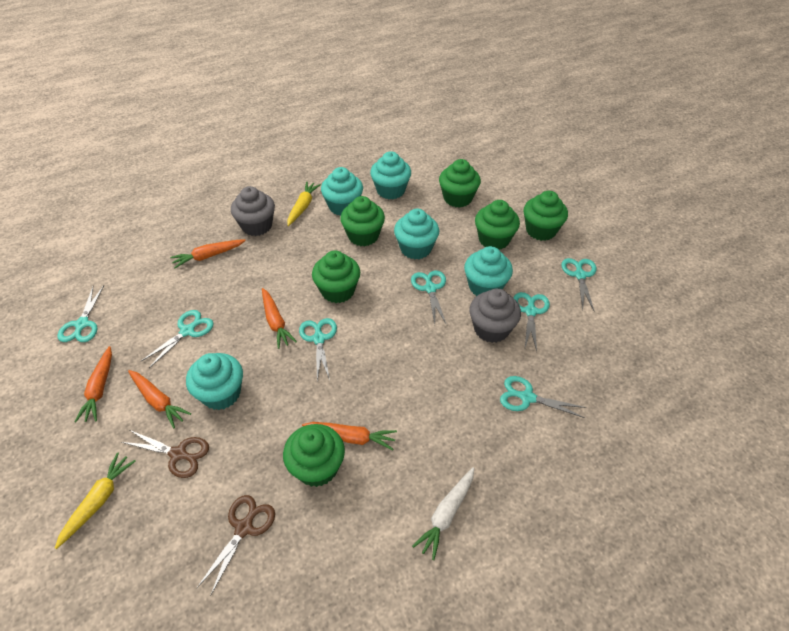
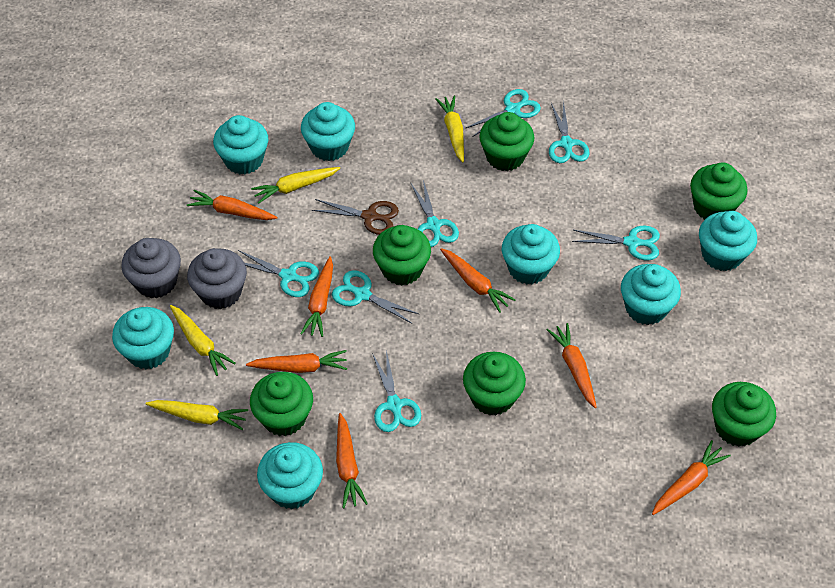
brown scissors: 2 -> 1
orange carrot: 5 -> 7
turquoise cupcake: 5 -> 7
white carrot: 1 -> 0
yellow carrot: 2 -> 4

